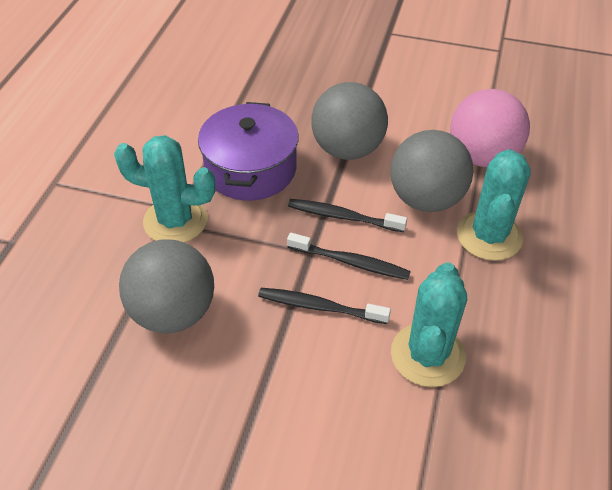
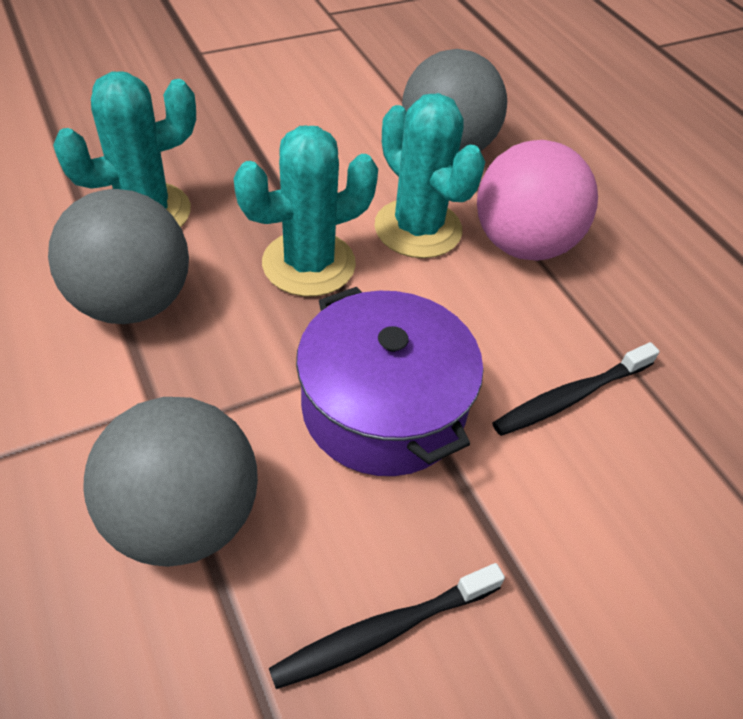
black toothbrush: 3 -> 2

